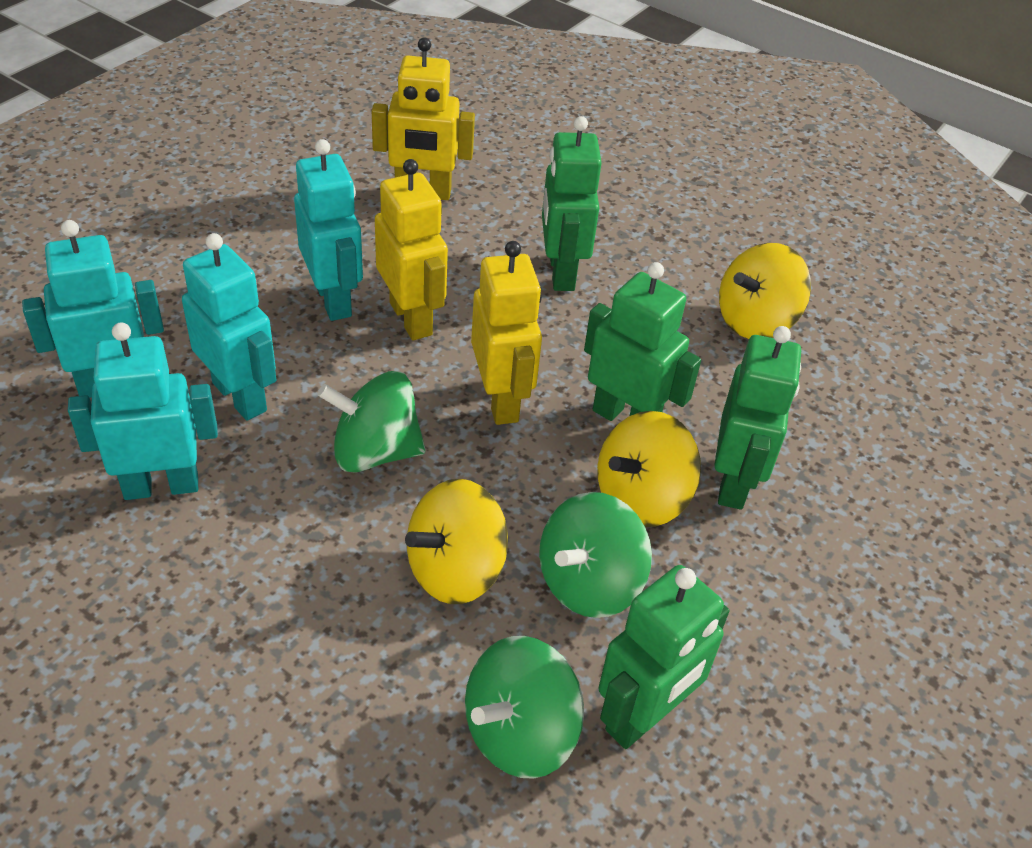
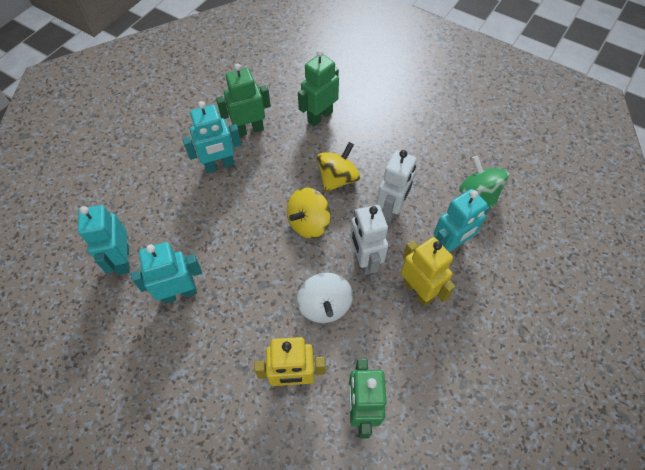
green robot: 4 -> 3
green spinning top: 3 -> 1
white robot: 0 -> 2
white spinning top: 0 -> 1
yellow robot: 3 -> 2
yellow spinning top: 3 -> 2

